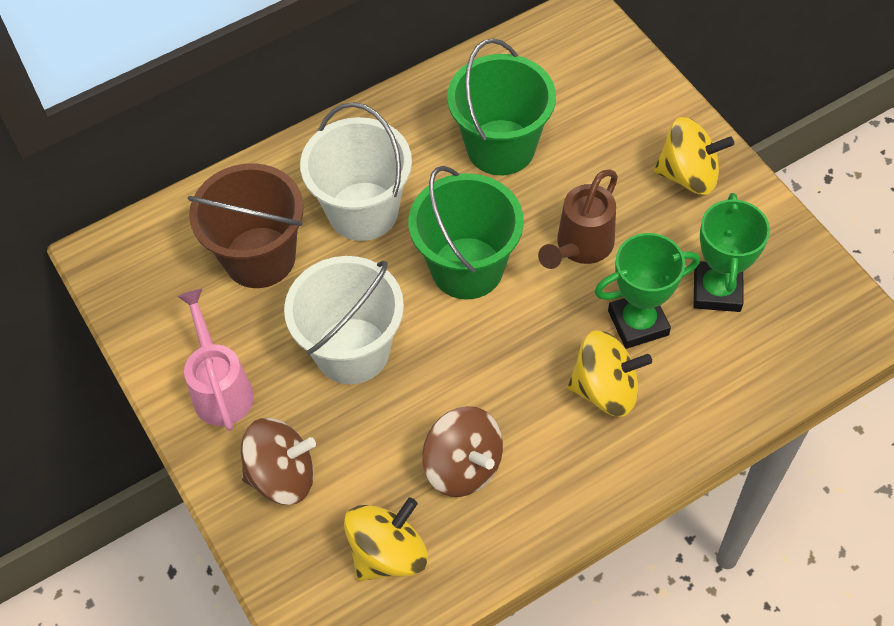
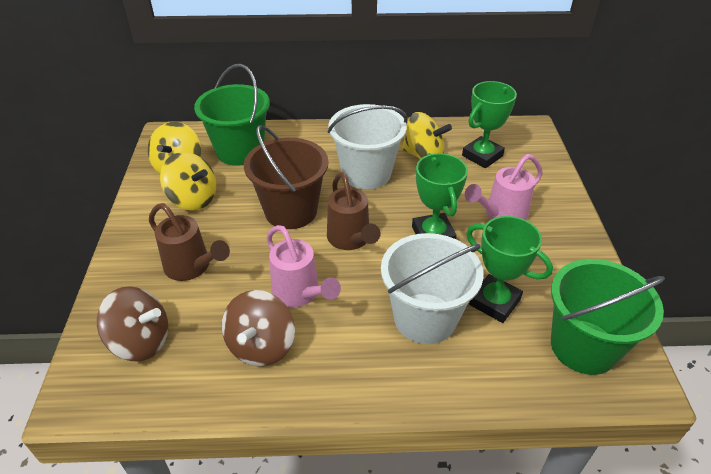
brown watering can: 1 -> 2
green trophy: 2 -> 3
pink watering can: 1 -> 2

